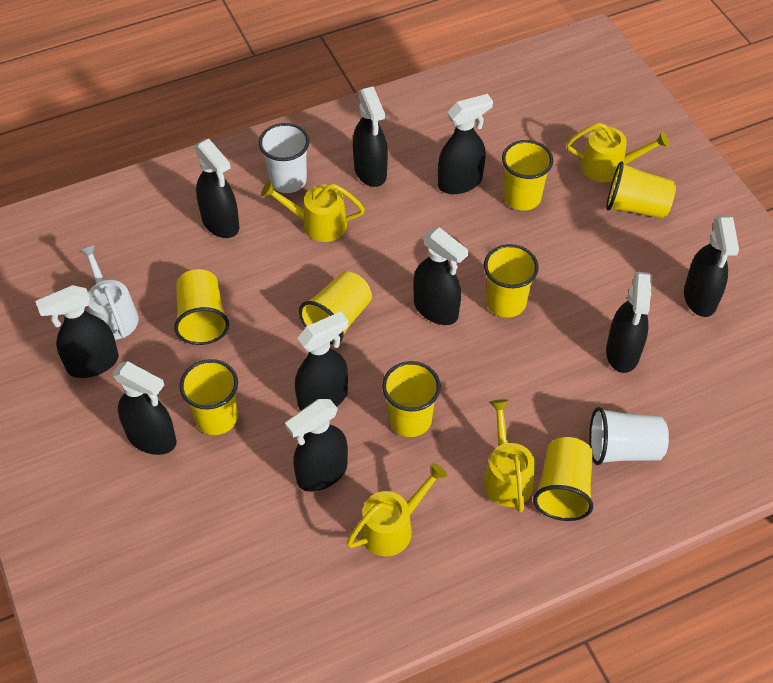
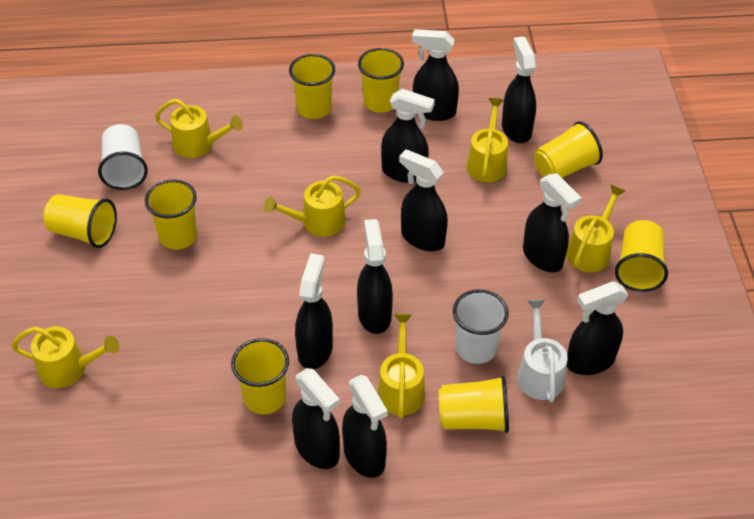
yellow watering can: 4 -> 6

